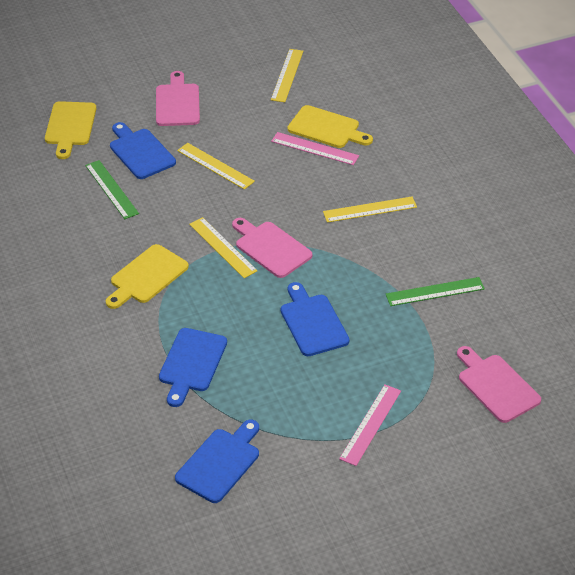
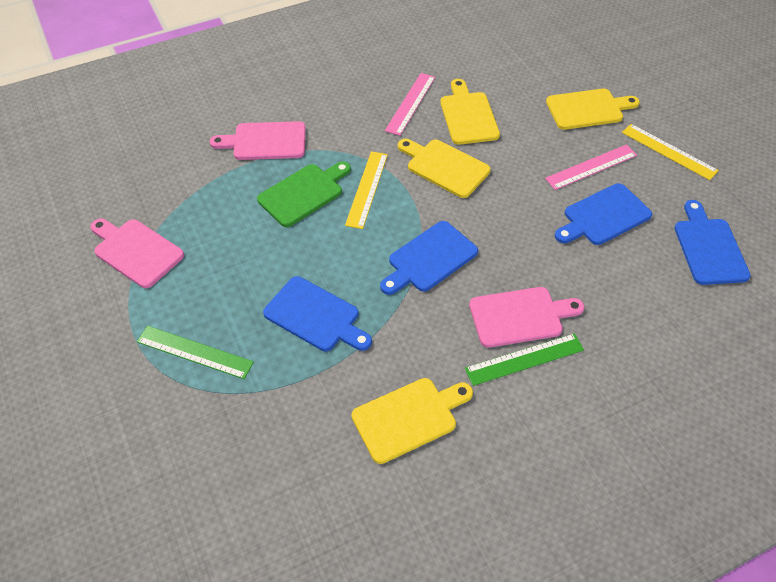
green cutting board: 0 -> 1
yellow cutting board: 3 -> 4
yellow ruler: 4 -> 2

